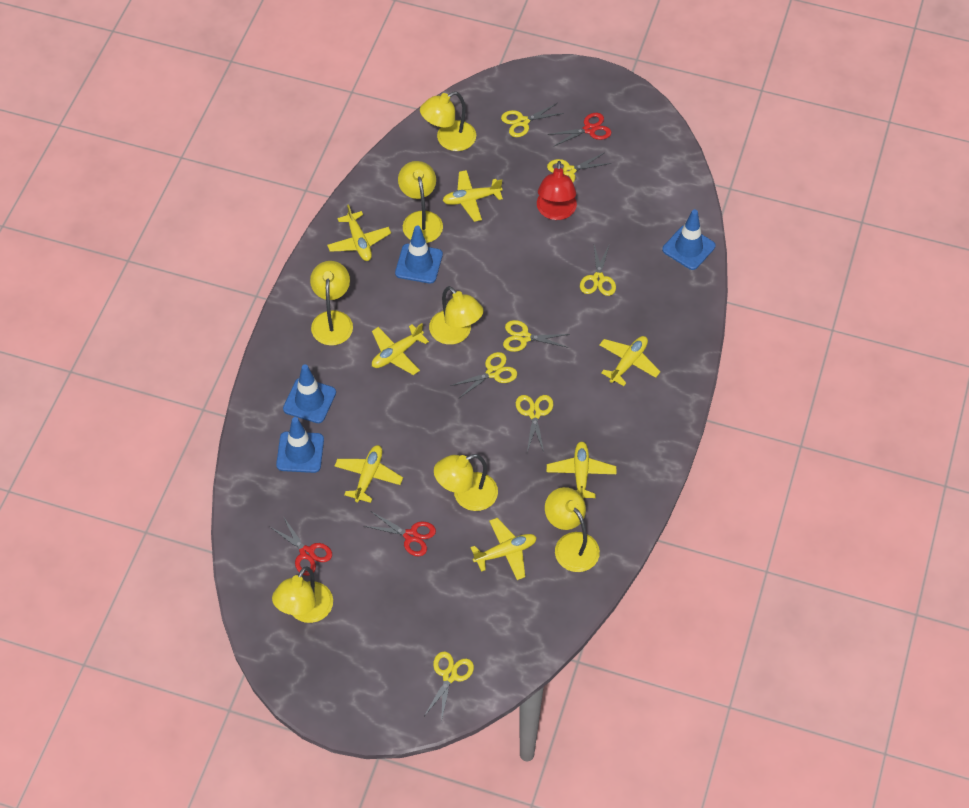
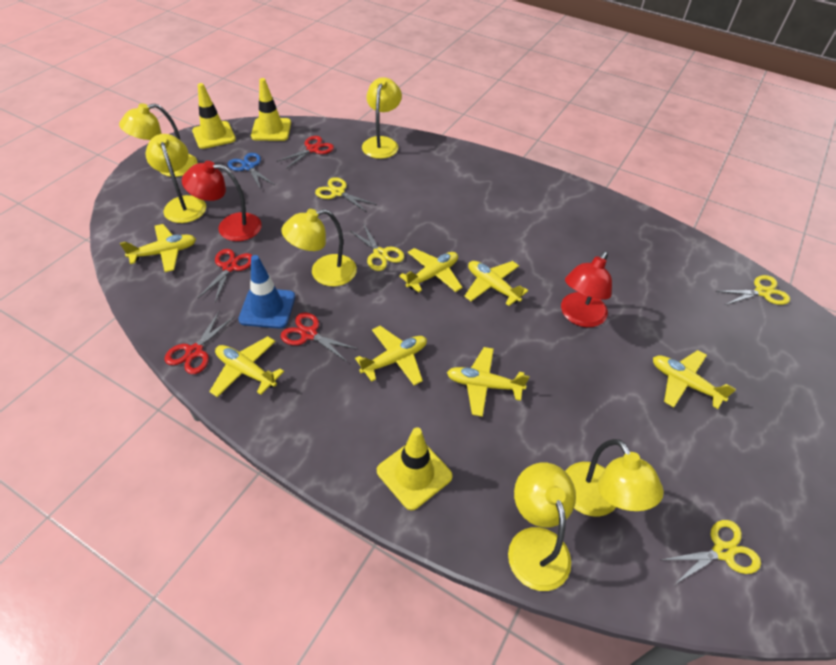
blue scissors: 0 -> 1
blue traffic cone: 4 -> 1
red lamp: 1 -> 2
red scissors: 3 -> 4
yellow lamp: 7 -> 6
yellow scissors: 7 -> 4
yellow traffic cone: 0 -> 3

